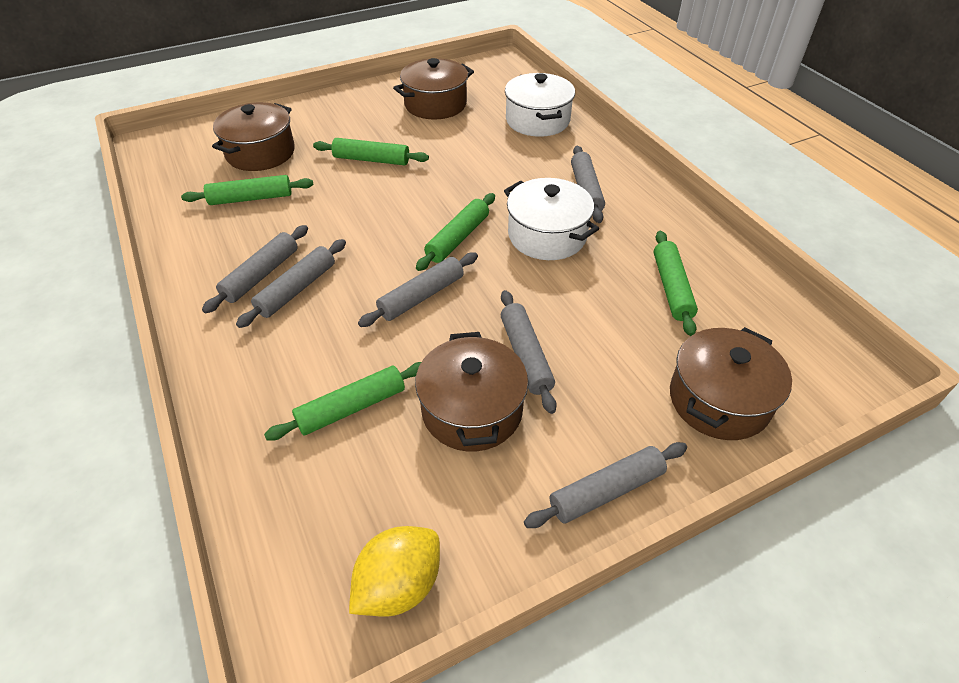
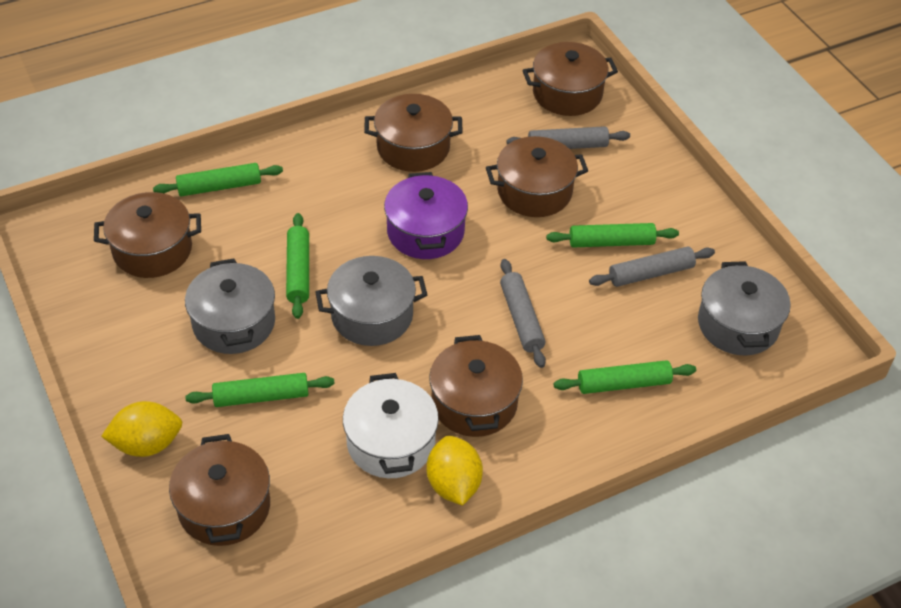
brown pot: 4 -> 6
grey pot: 0 -> 3
grey rolling pin: 6 -> 3
purple pot: 0 -> 1
white pot: 2 -> 1
yellow lemon: 1 -> 2

